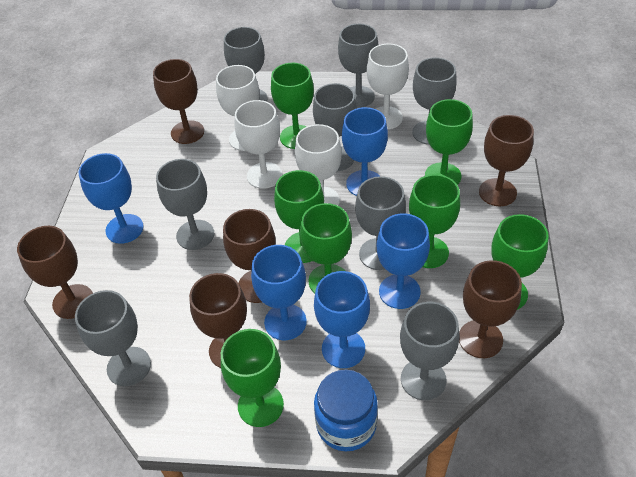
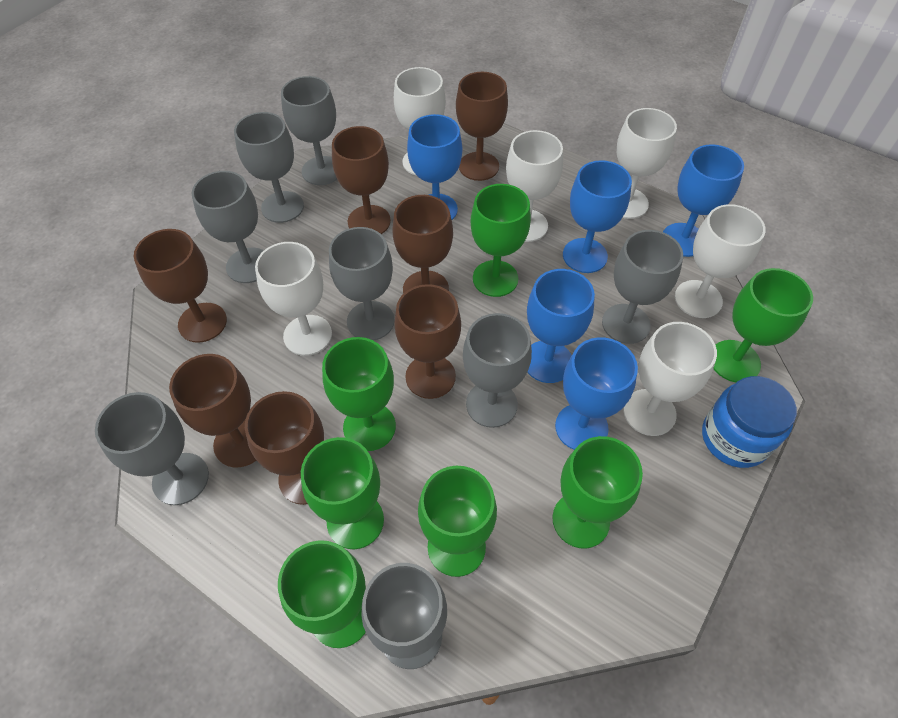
brown goblet: 6 -> 7
white goblet: 4 -> 6

